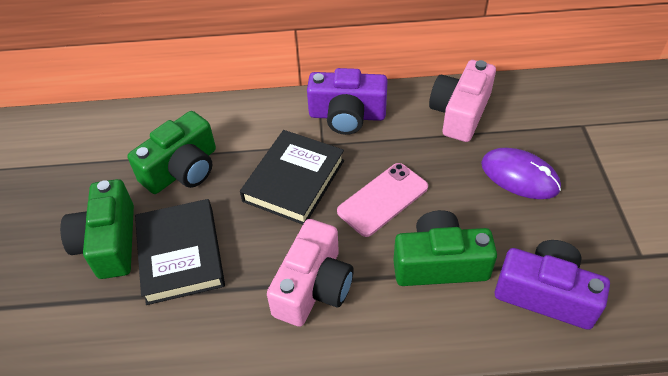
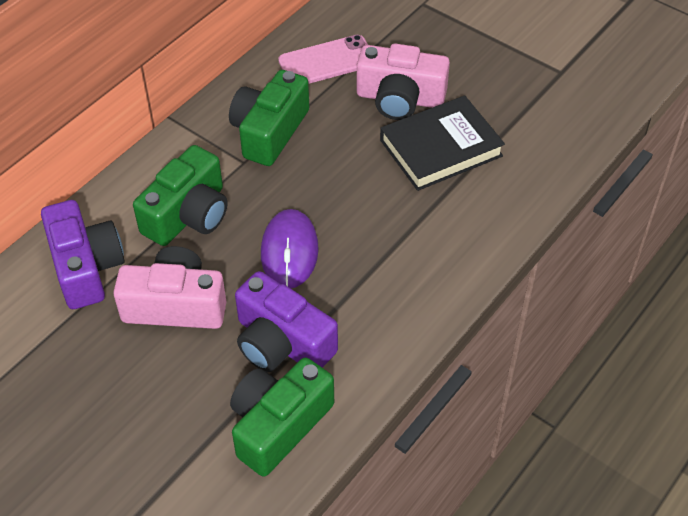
black book: 2 -> 1

